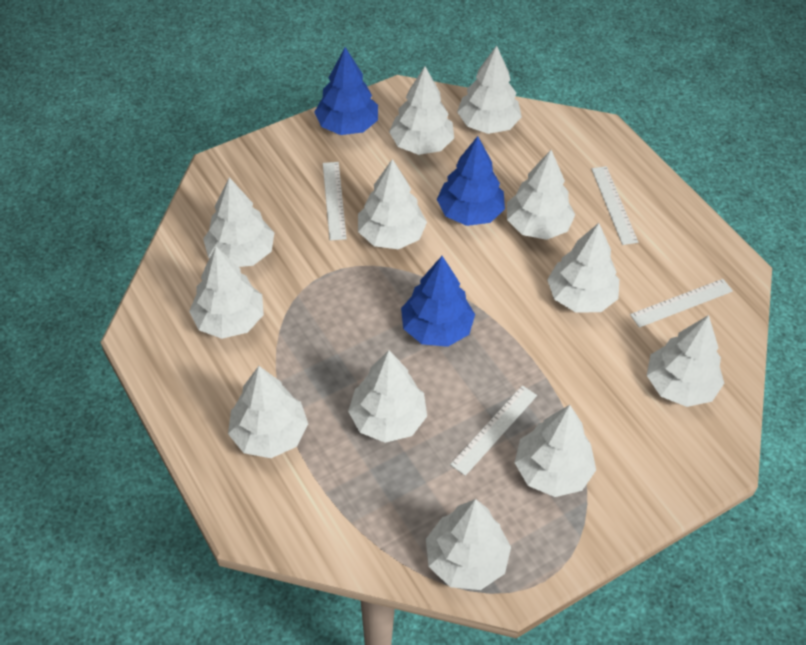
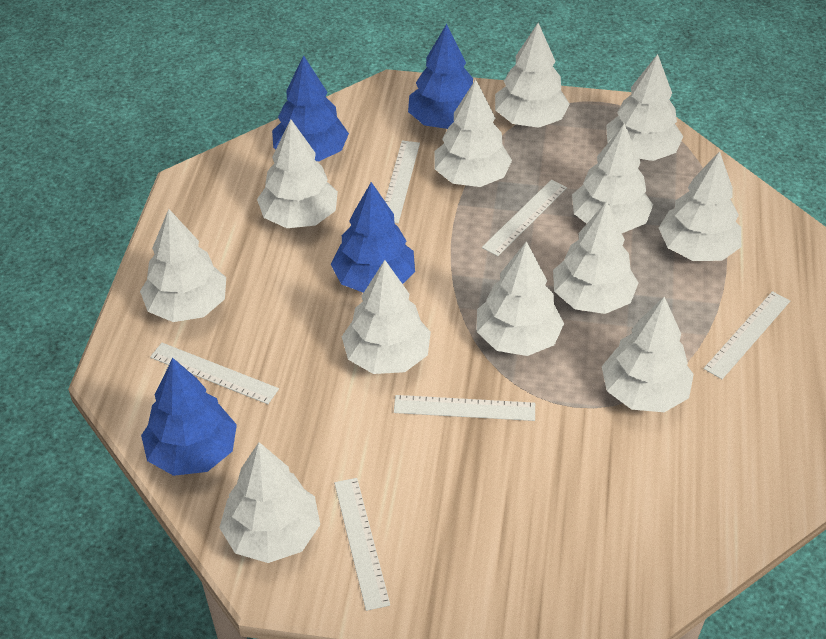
blue tree: 3 -> 4
white ruler: 4 -> 6

